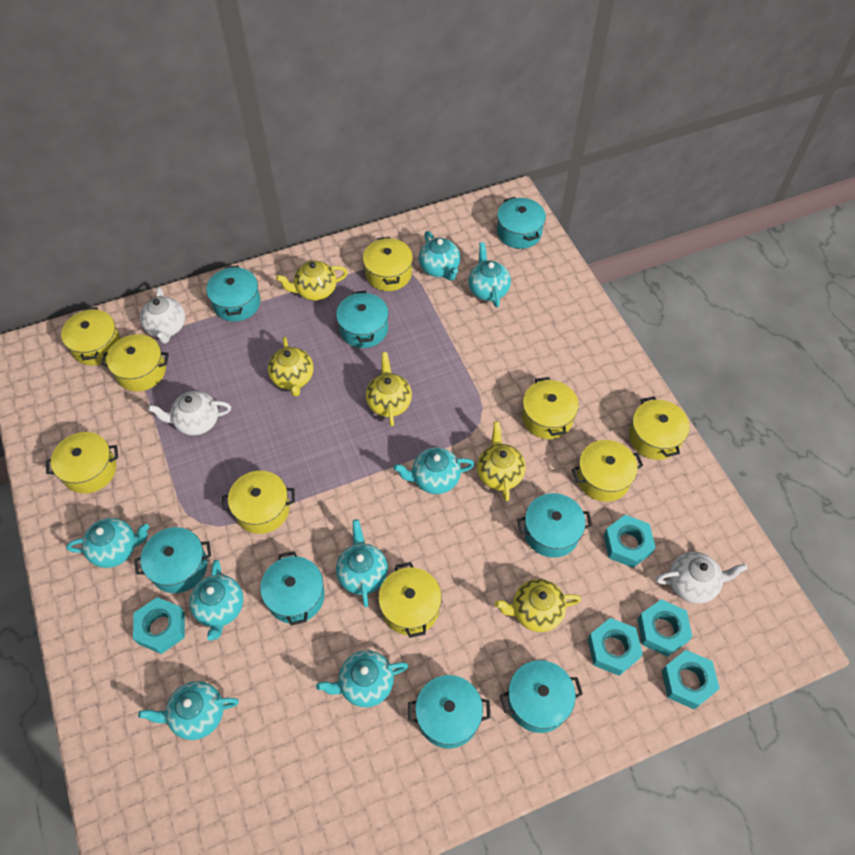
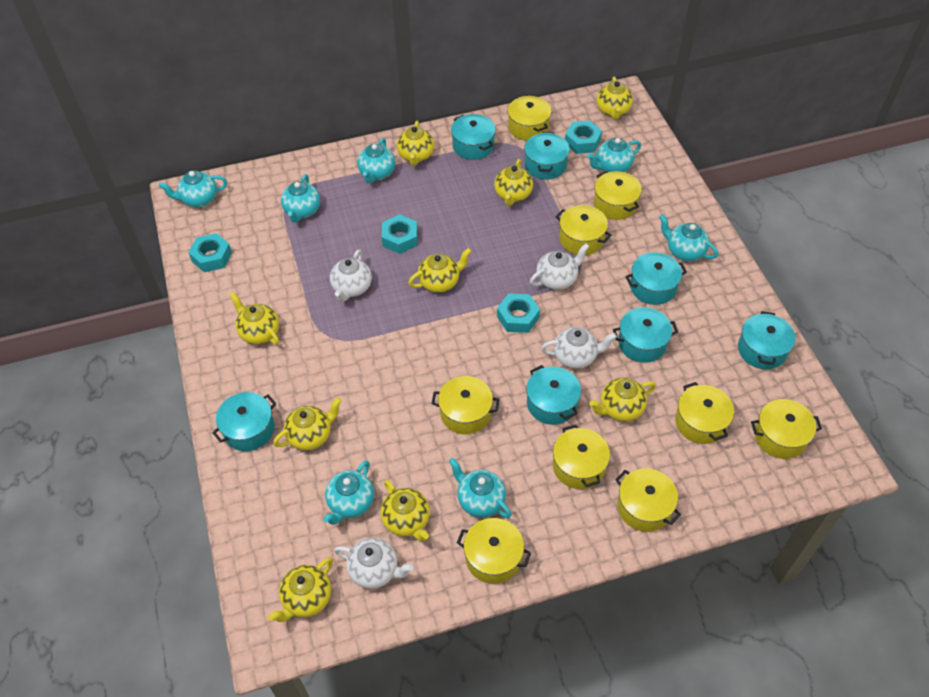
turquoise nut: 5 -> 4
turquoise pot: 8 -> 7
turquoise teapot: 8 -> 7
white teapot: 3 -> 4
yellow teapot: 5 -> 9

